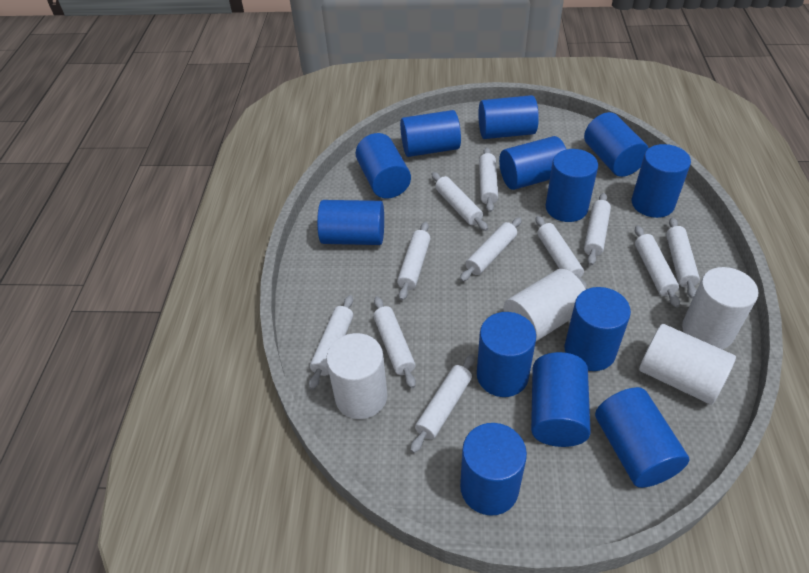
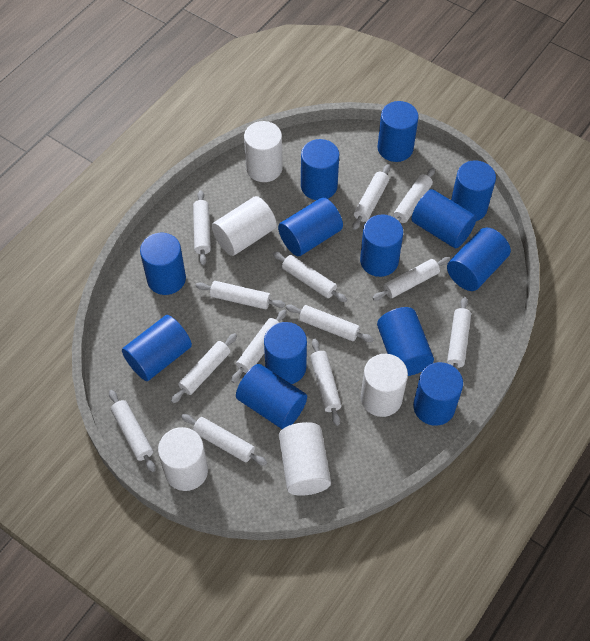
white cylinder: 4 -> 5
white rolling pin: 11 -> 13

